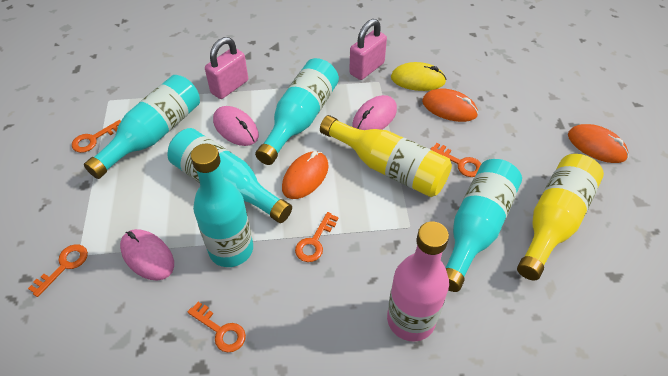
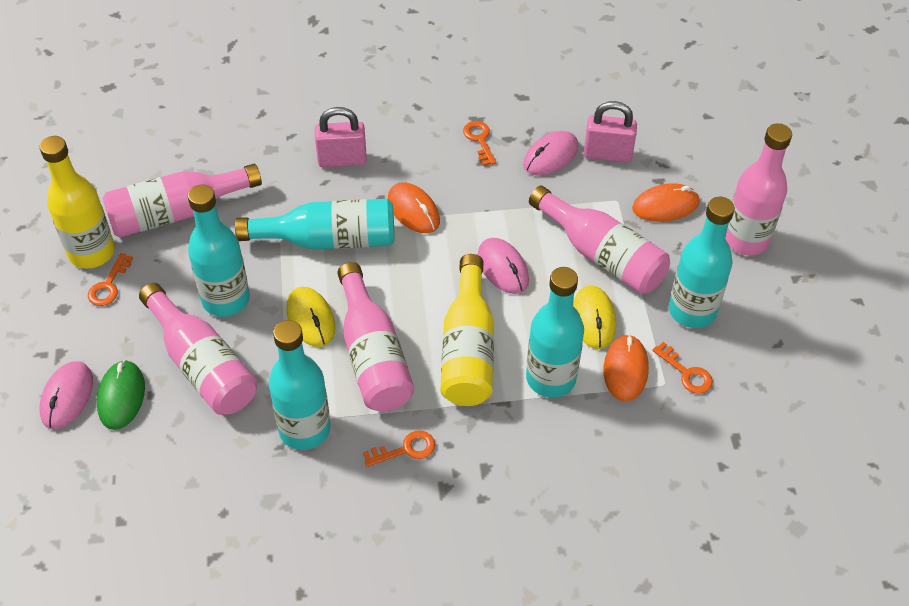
green mouse: 0 -> 1
orange key: 5 -> 4
pink bottle: 1 -> 5
yellow mouse: 1 -> 2

